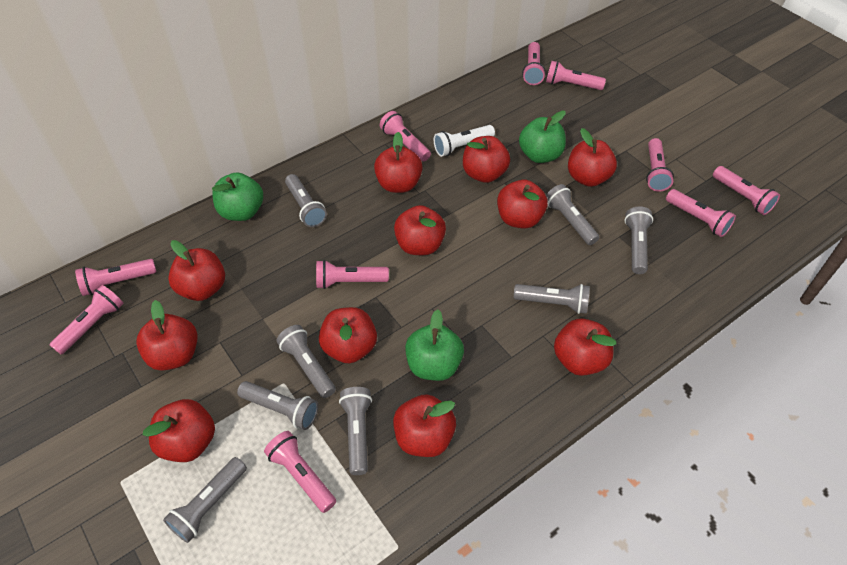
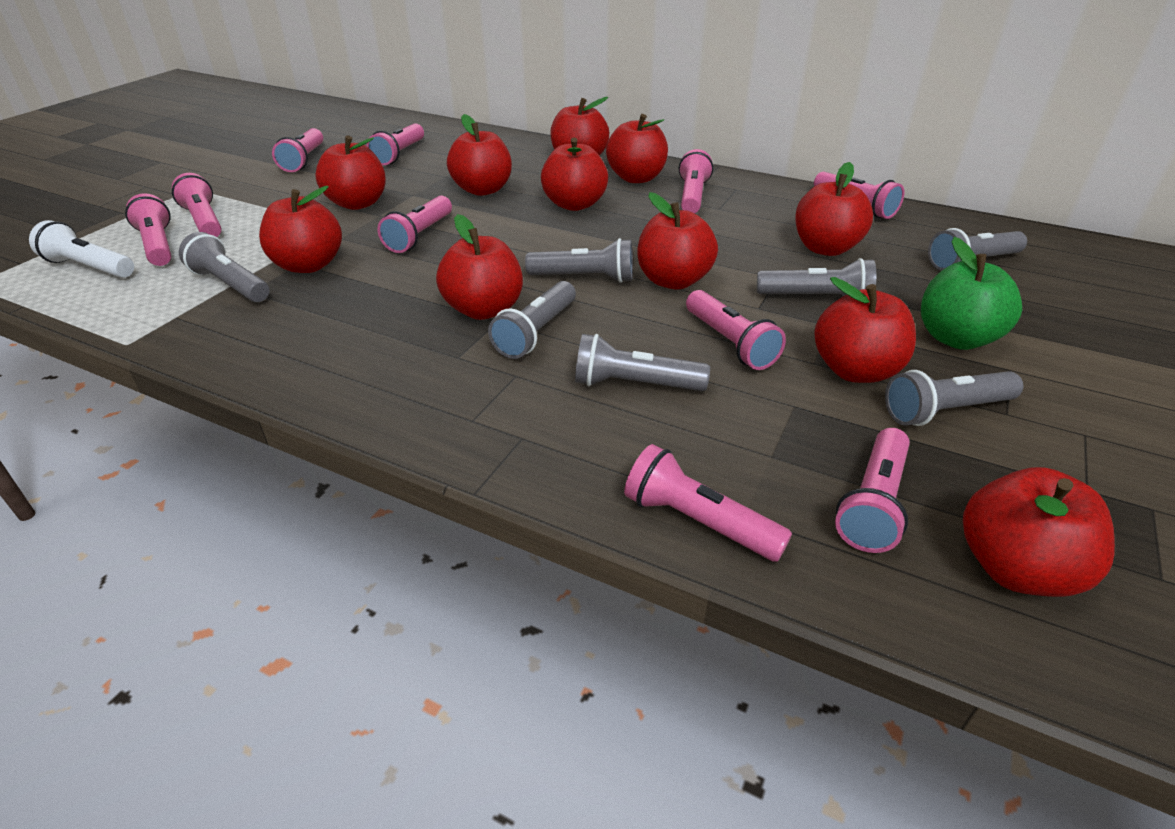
green apple: 3 -> 1
grey flashlight: 8 -> 7

